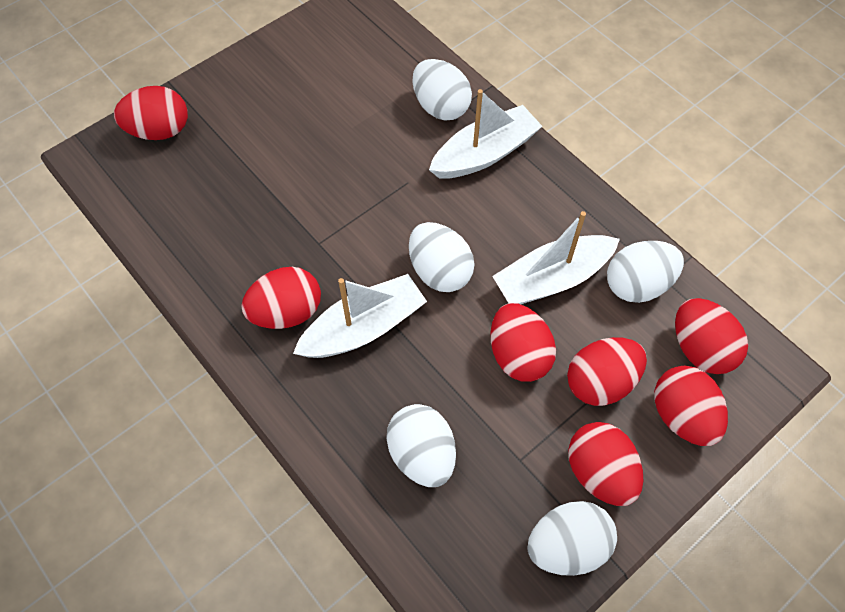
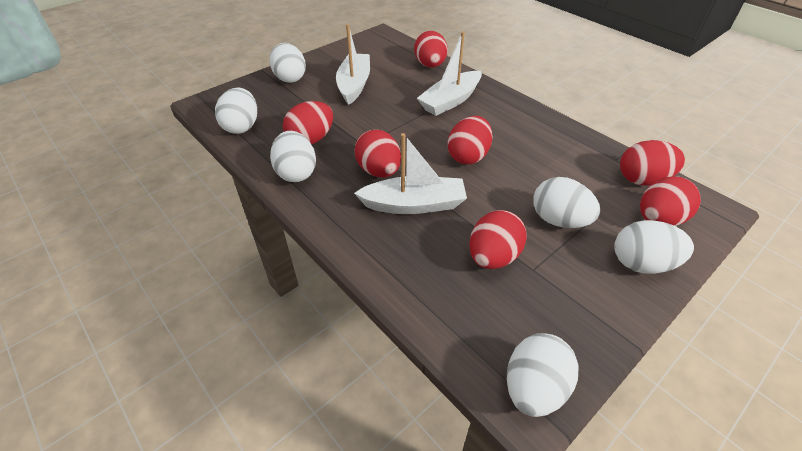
white egg: 5 -> 6

